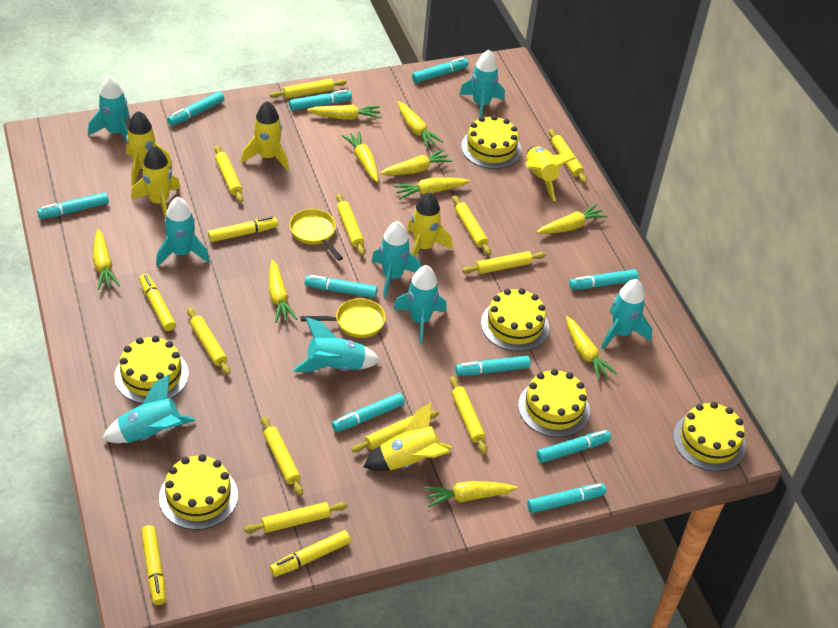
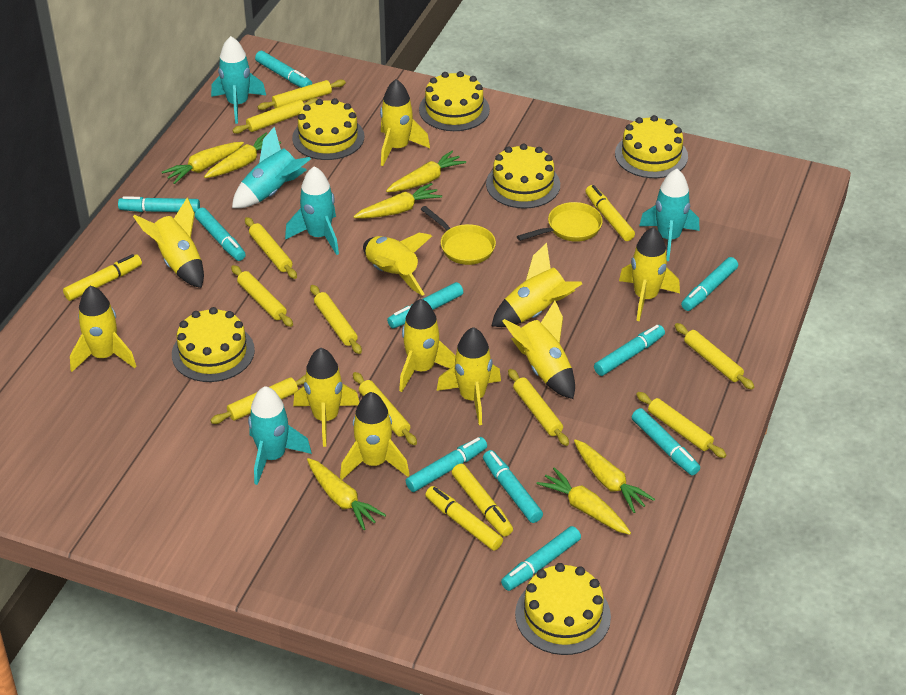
turquoise rocket: 8 -> 5
yellow carrot: 10 -> 7
yellow rocket: 6 -> 11
yellow rolling pin: 11 -> 10

